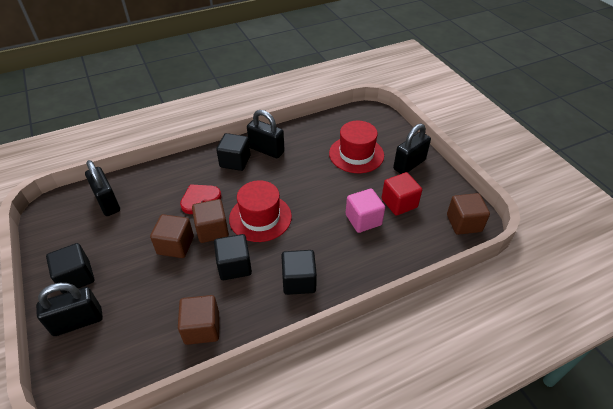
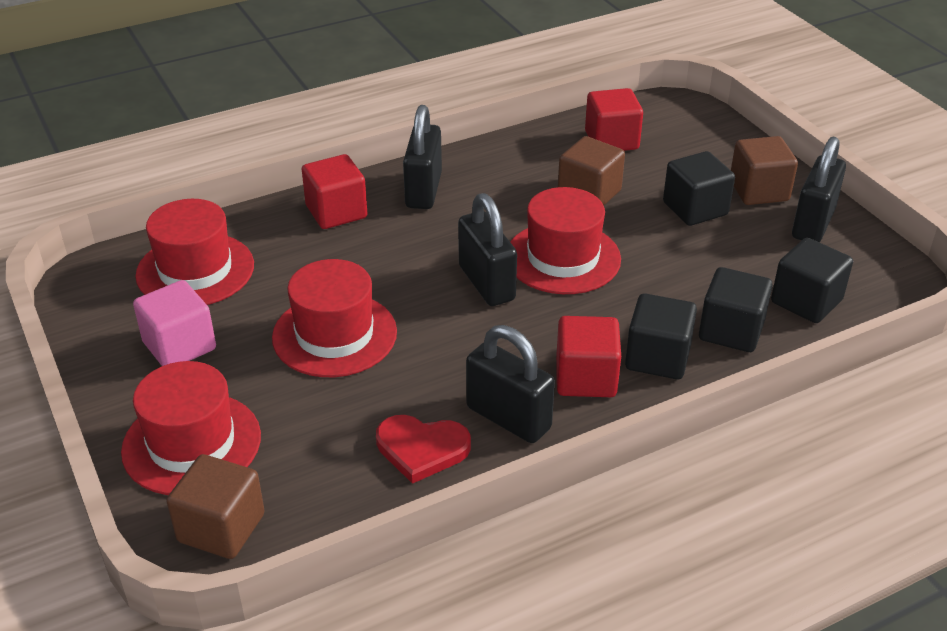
brown cube: 4 -> 3
red cube: 1 -> 3
red hat: 2 -> 4

